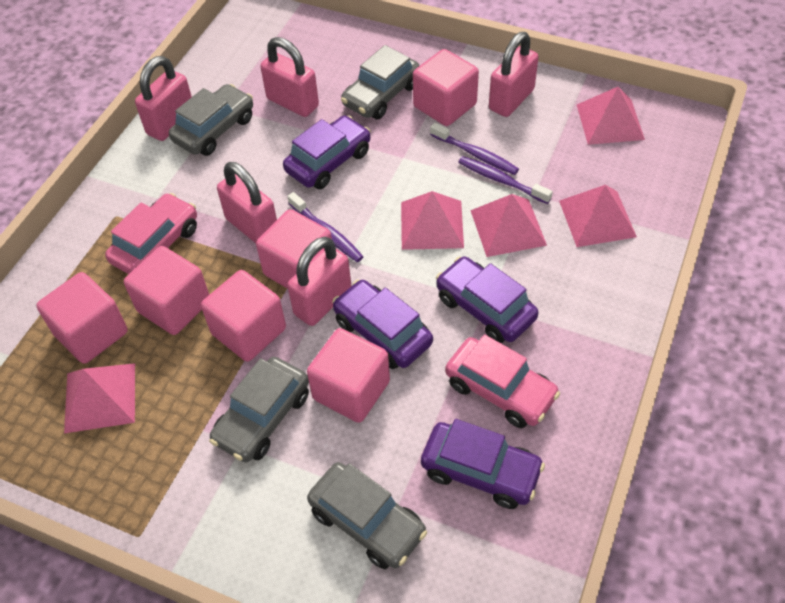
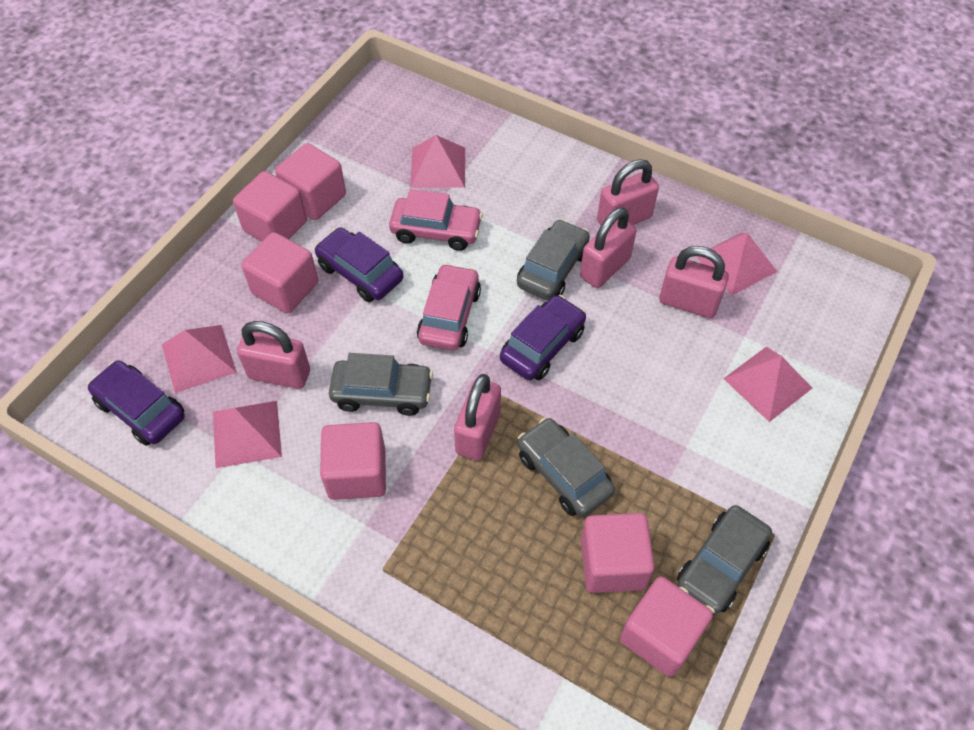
purple car: 4 -> 3
purple toothbrush: 3 -> 0

